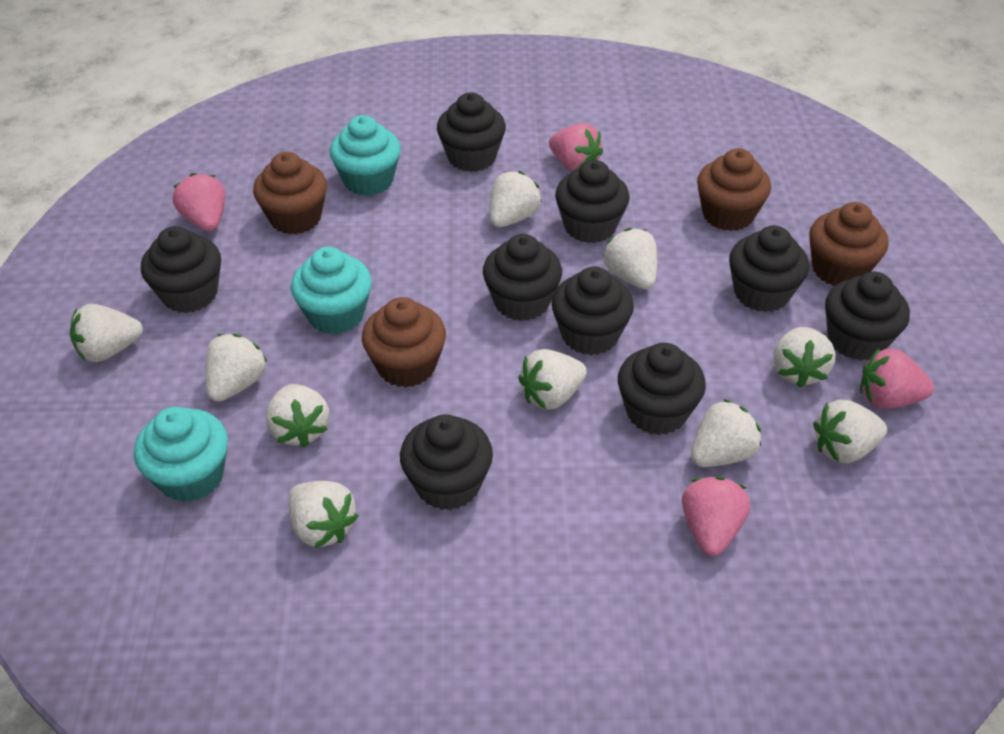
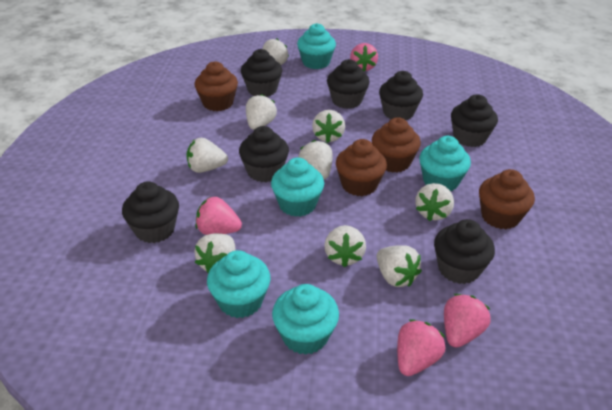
black cupcake: 9 -> 7
turquoise cupcake: 3 -> 5
white strawberry: 10 -> 9

